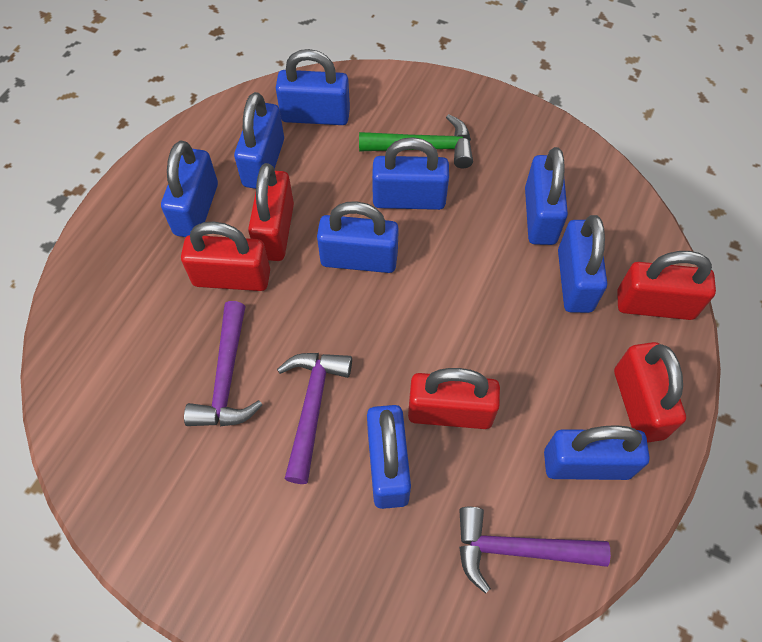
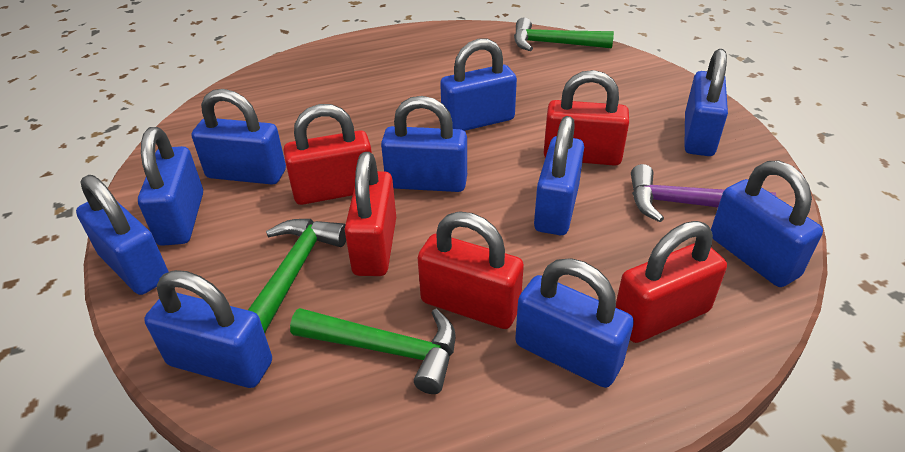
blue padlock: 9 -> 10
green hammer: 1 -> 3
purple hammer: 3 -> 1

